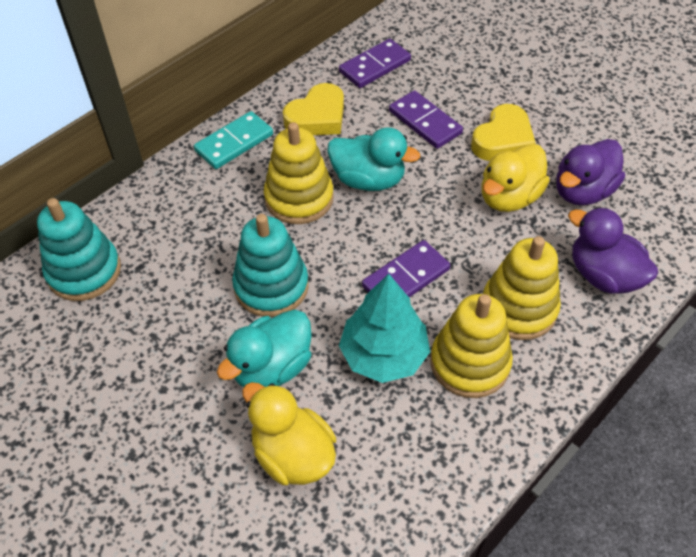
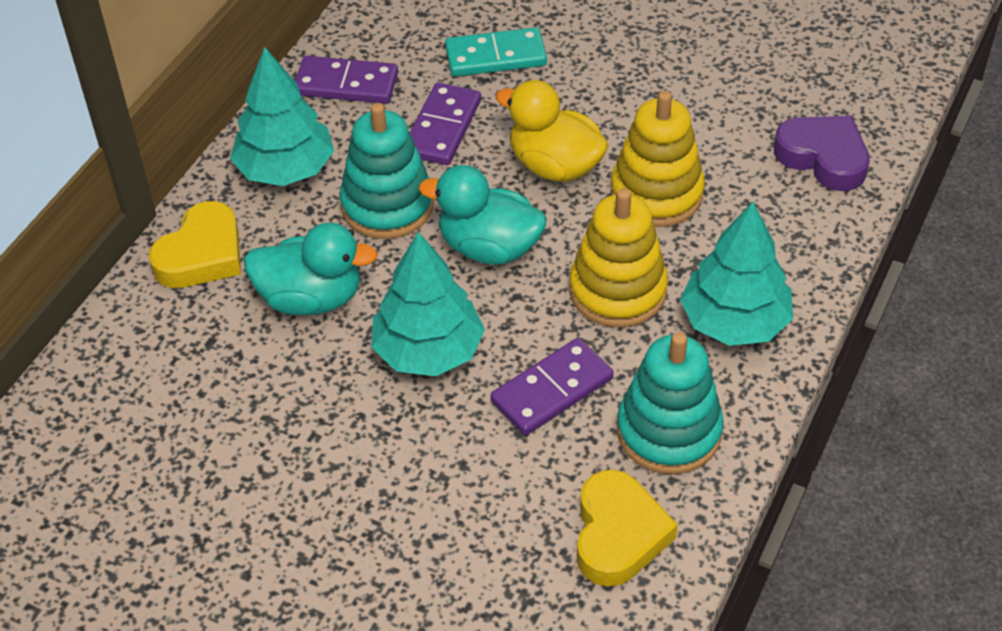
purple duck: 2 -> 0
purple heart: 0 -> 1
turquoise tree: 1 -> 3
yellow duck: 2 -> 1
yellow stacking toy: 3 -> 2

